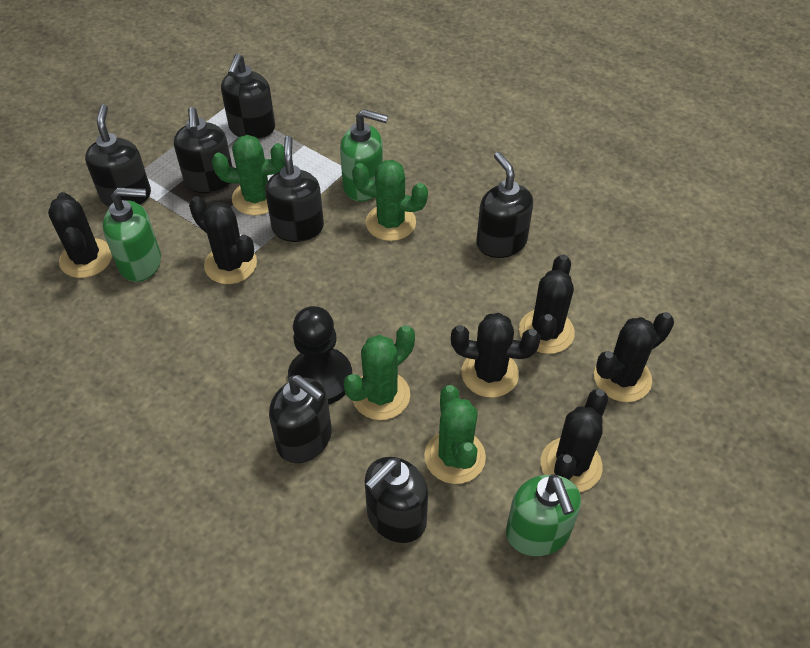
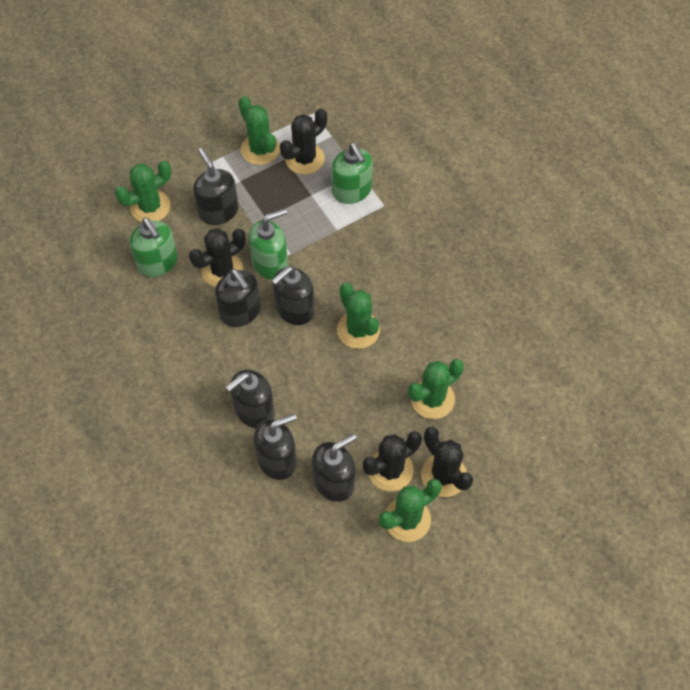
black cactus: 6 -> 4
black pawn: 1 -> 0
black soap dispenser: 7 -> 6
green cactus: 4 -> 5

